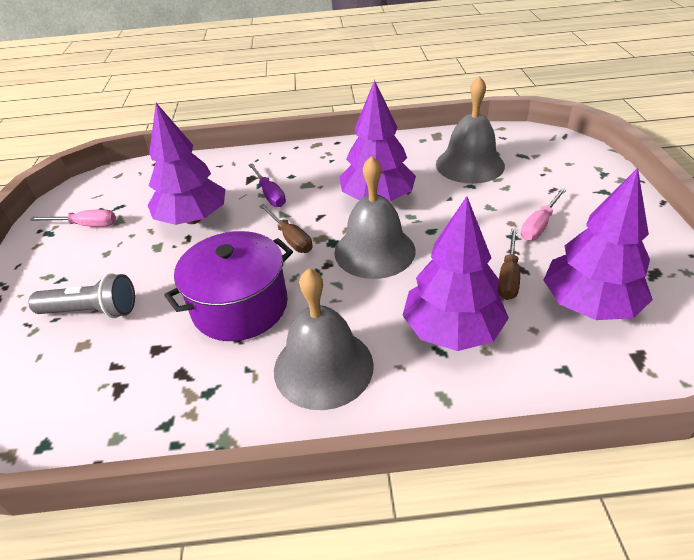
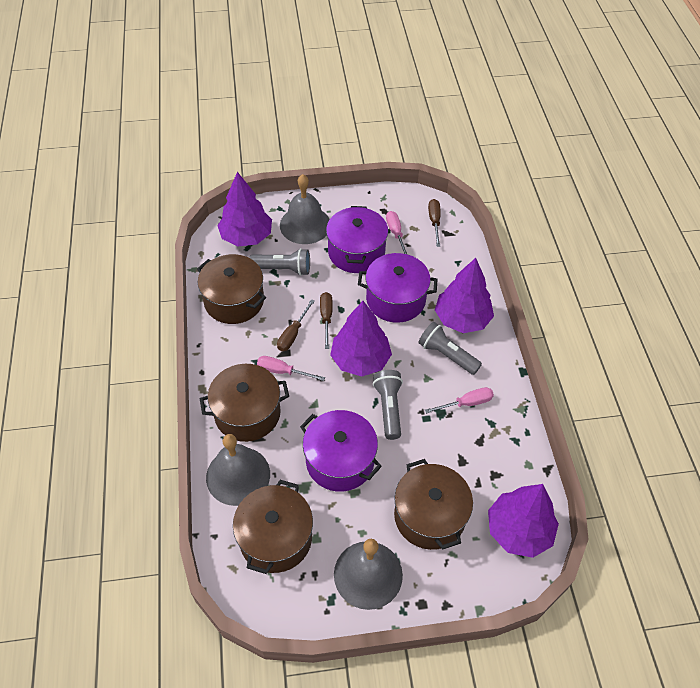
brown pot: 0 -> 4
brown screwdriver: 2 -> 3
grey flashlight: 1 -> 3
pink screwdriver: 2 -> 3
purple pot: 1 -> 3
purple screwdriver: 1 -> 0

